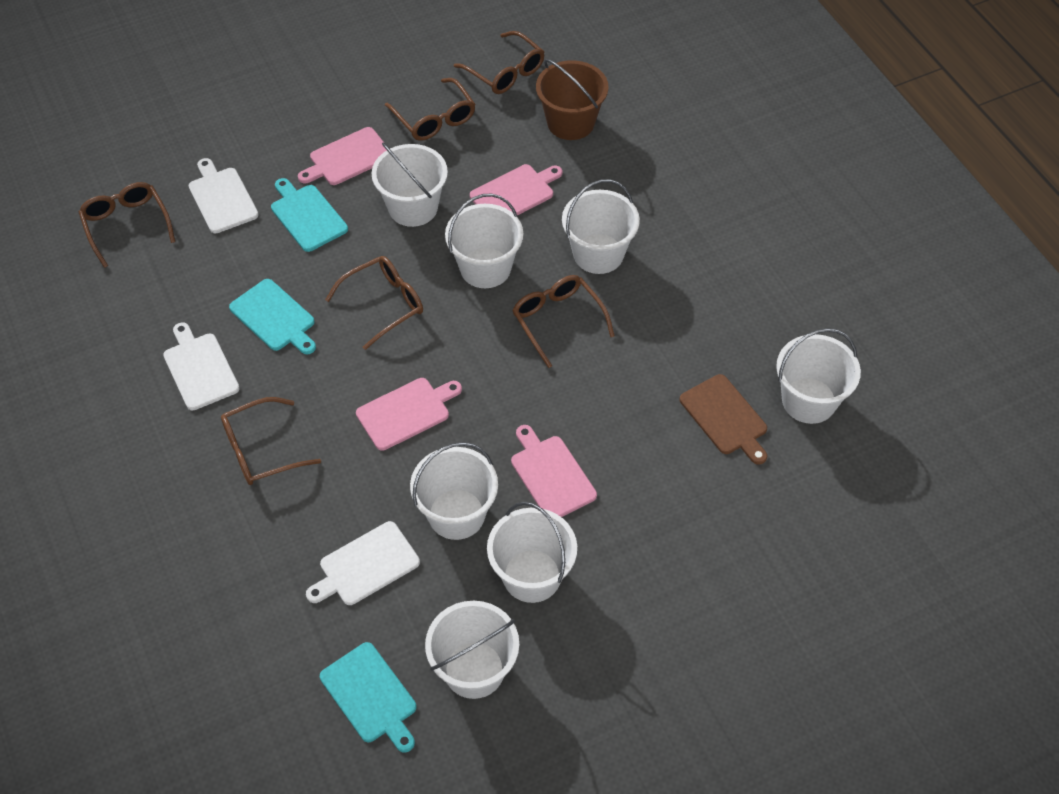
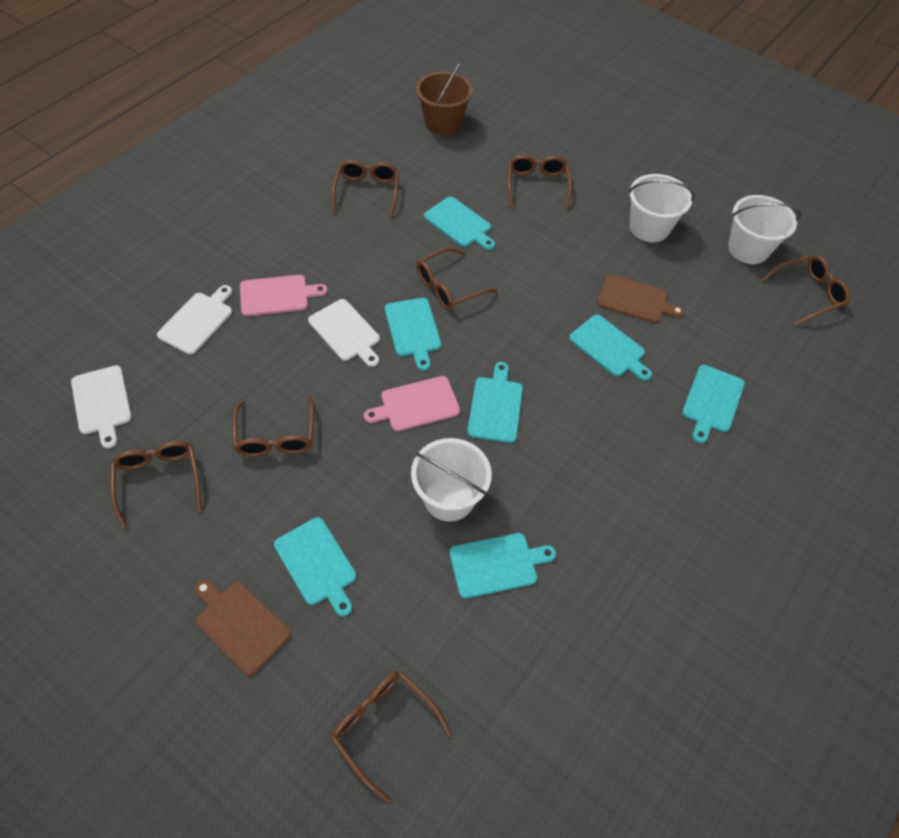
brown cutting board: 1 -> 2
brown glasses: 6 -> 7
pink cutting board: 4 -> 2
turquoise cutting board: 3 -> 7
white bucket: 7 -> 3

